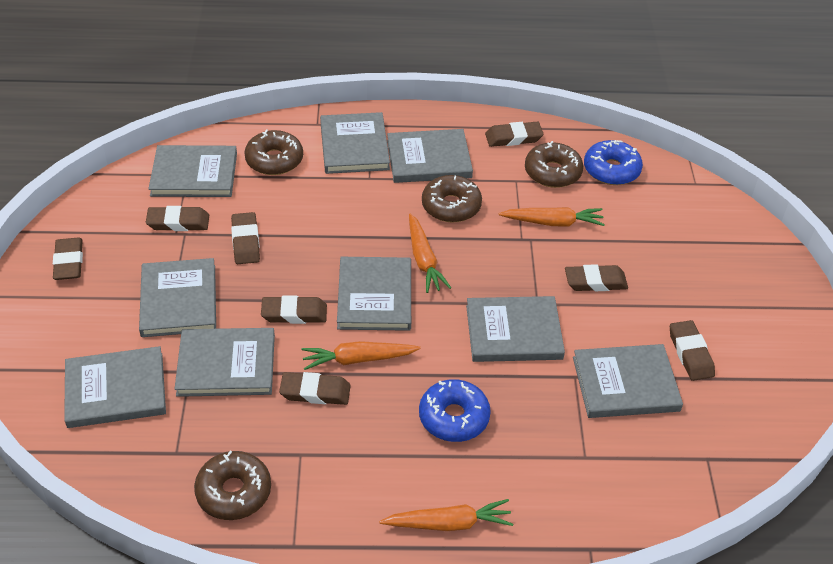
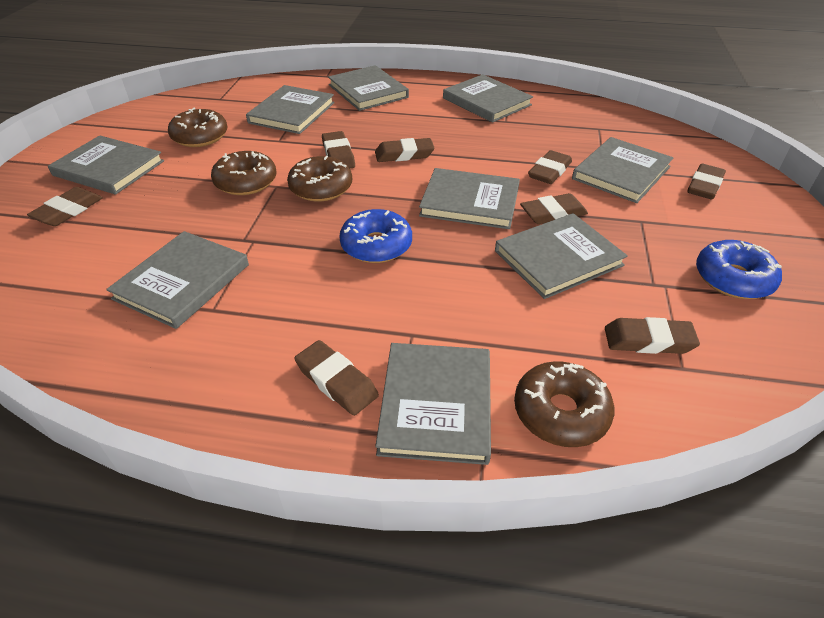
orange carrot: 4 -> 0

